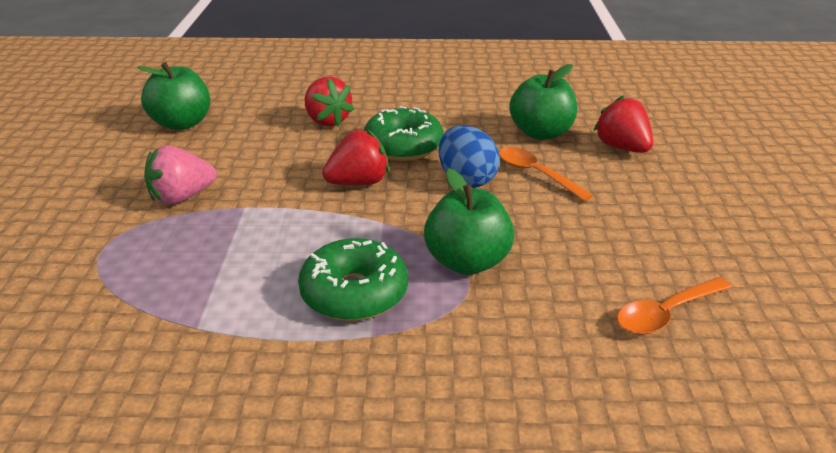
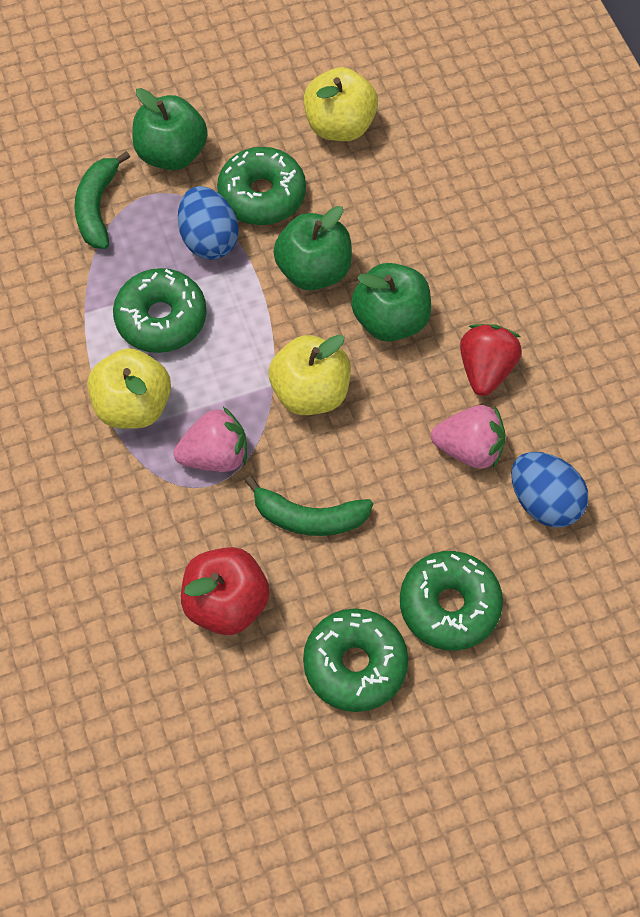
blue egg: 1 -> 2
green banana: 0 -> 2
green donut: 2 -> 4
orange spoon: 2 -> 0
pink strawberry: 1 -> 2
red apple: 0 -> 1
red strawberry: 3 -> 1
yellow apple: 0 -> 3

